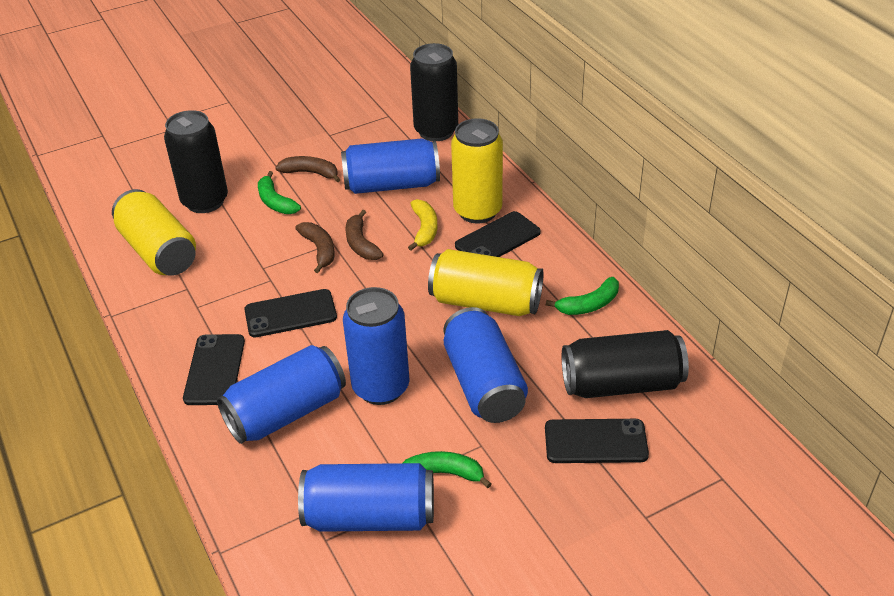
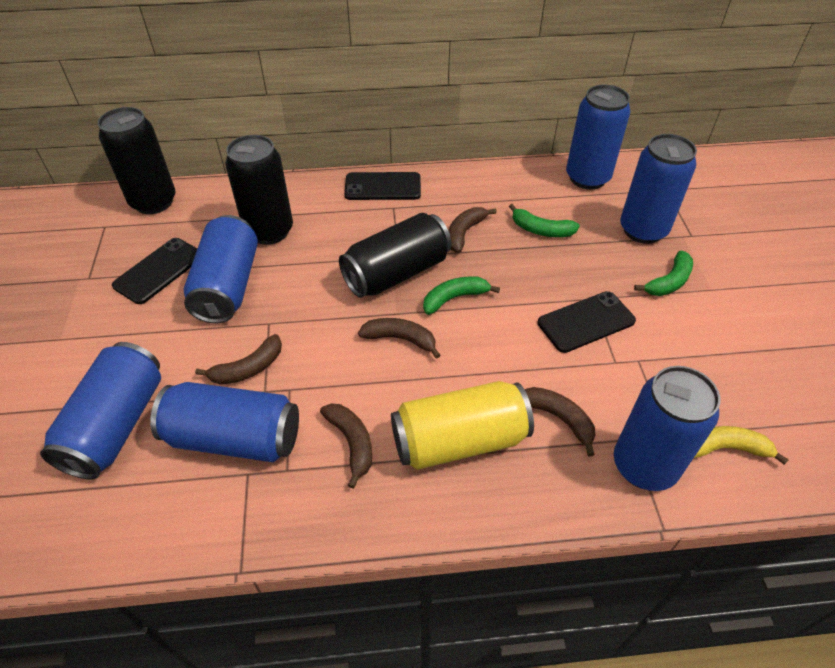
black phone: 4 -> 3
blue can: 5 -> 6
brown banana: 3 -> 5
yellow can: 3 -> 1

